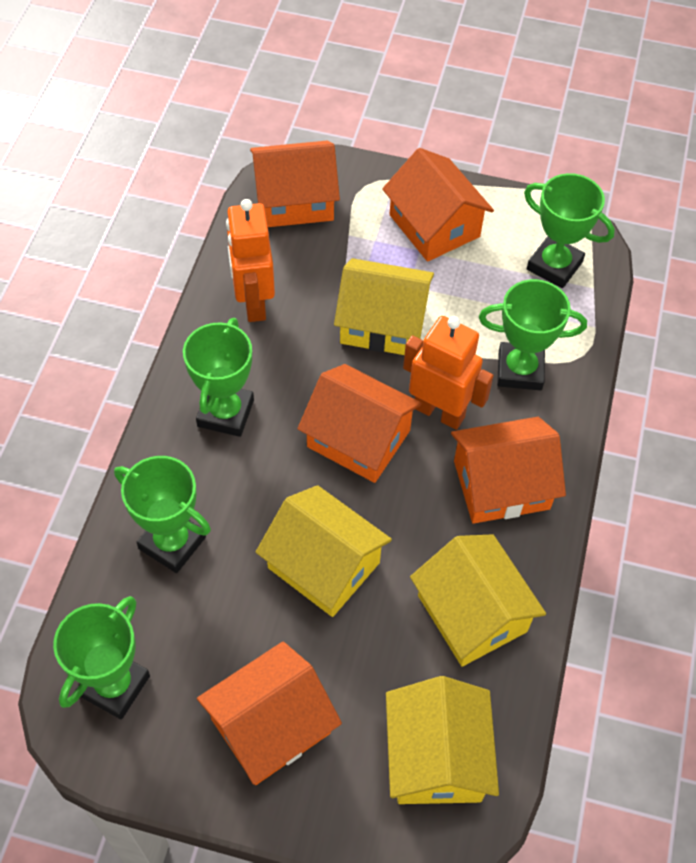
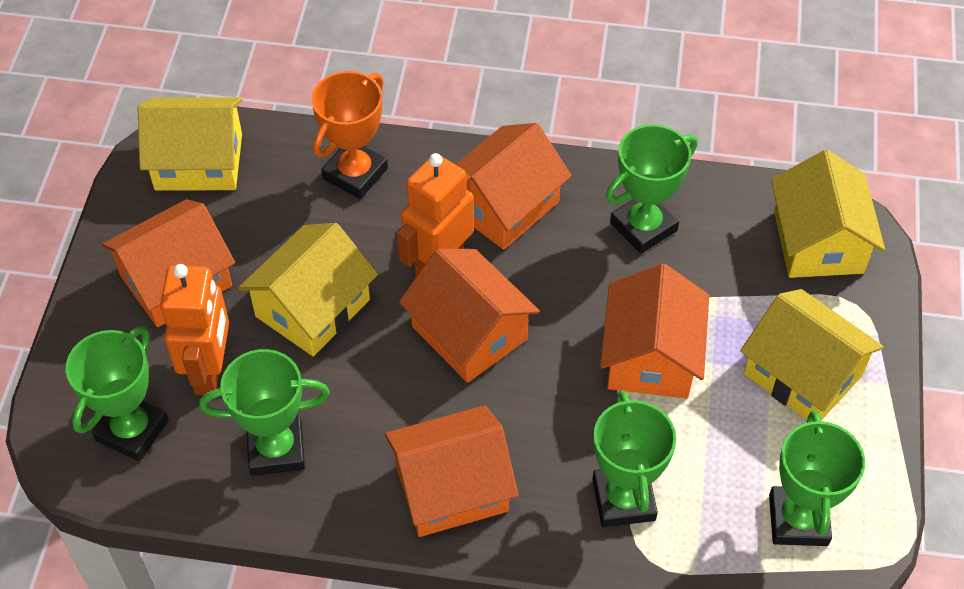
orange trophy: 0 -> 1

